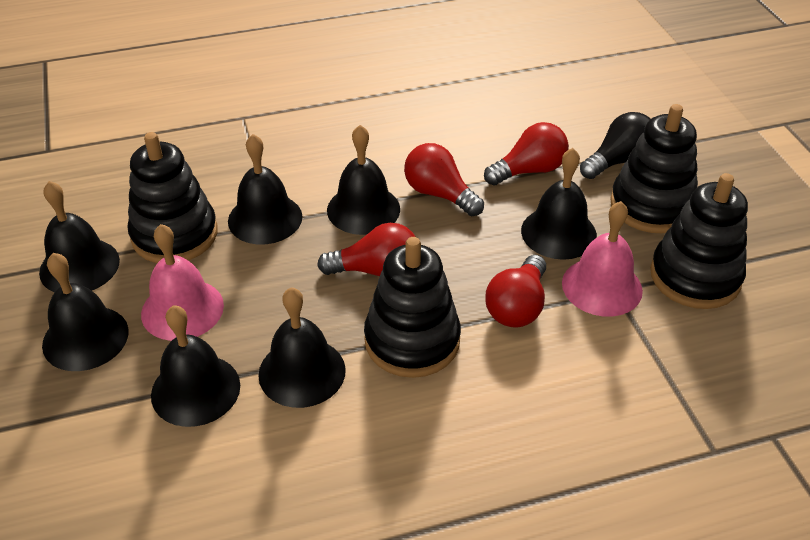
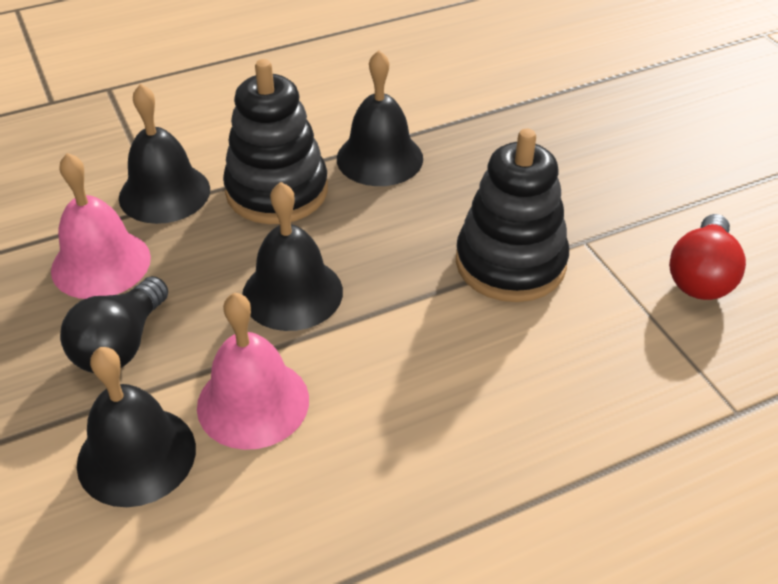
black bell: 7 -> 4
black stacking toy: 4 -> 2
red light bulb: 4 -> 1

